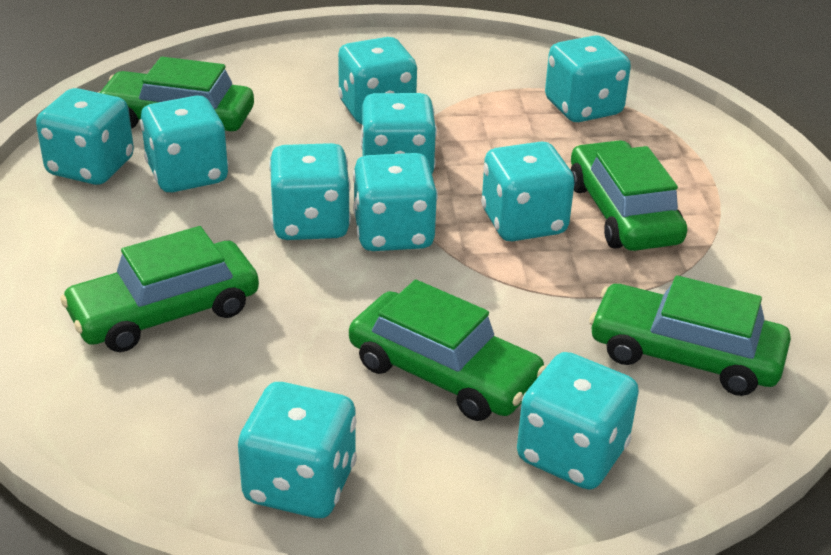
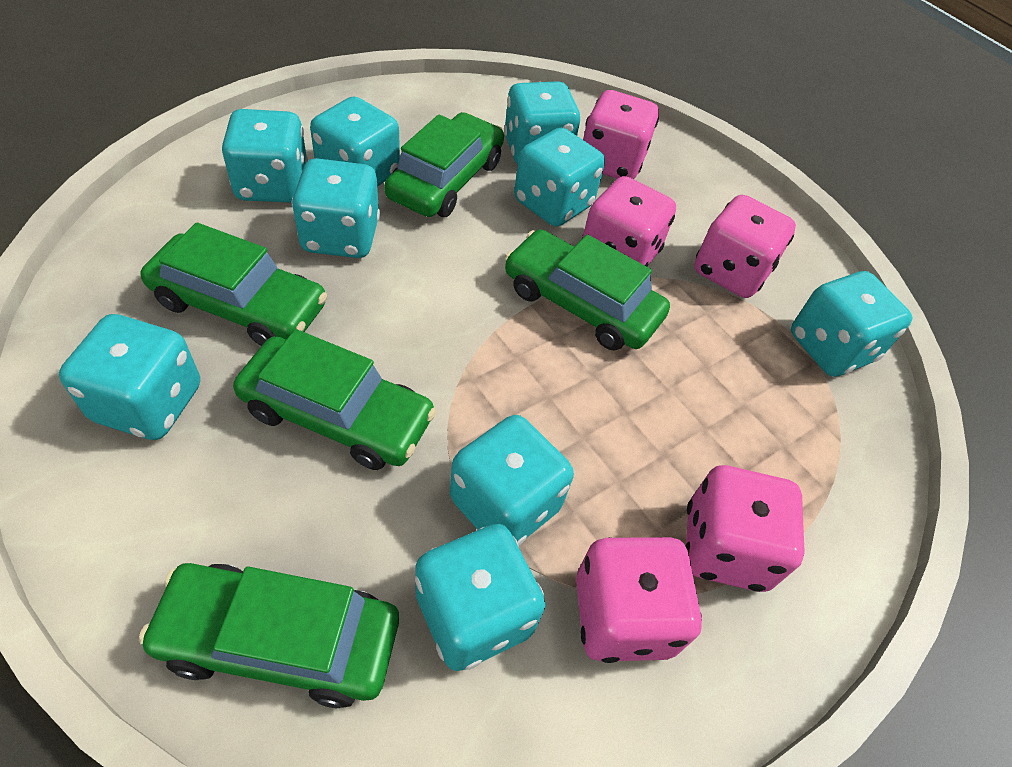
pink dice: 0 -> 5
turquoise dice: 10 -> 9

